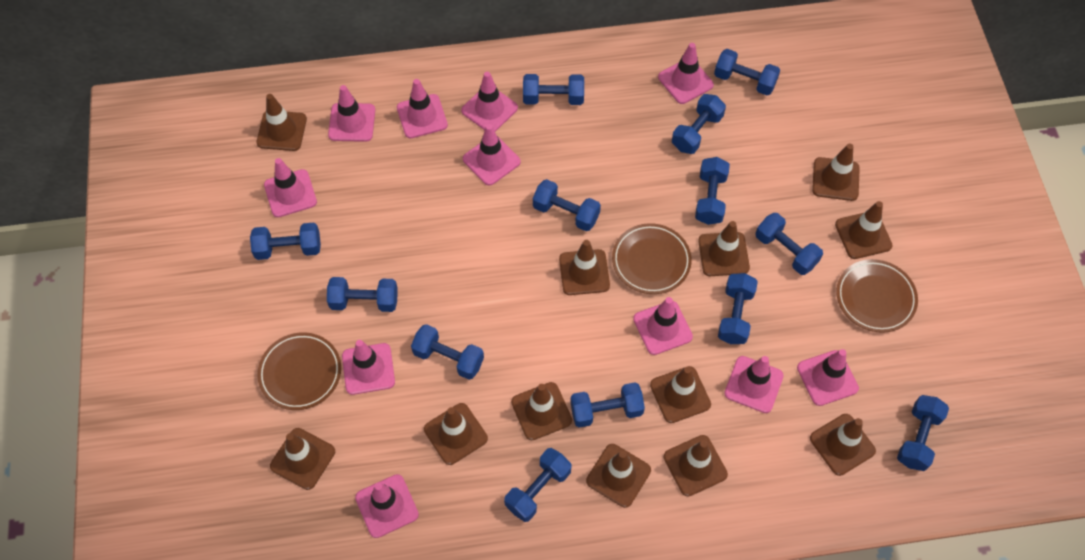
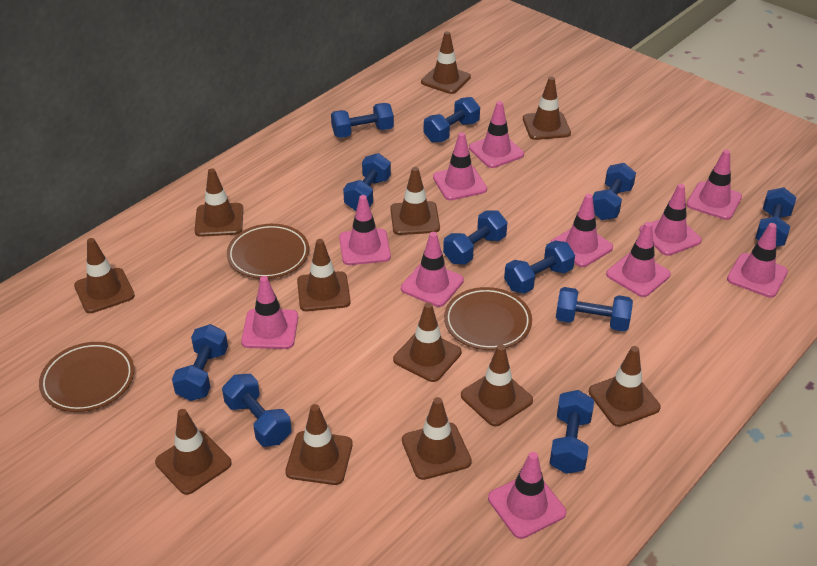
blue dumbbell: 13 -> 11

